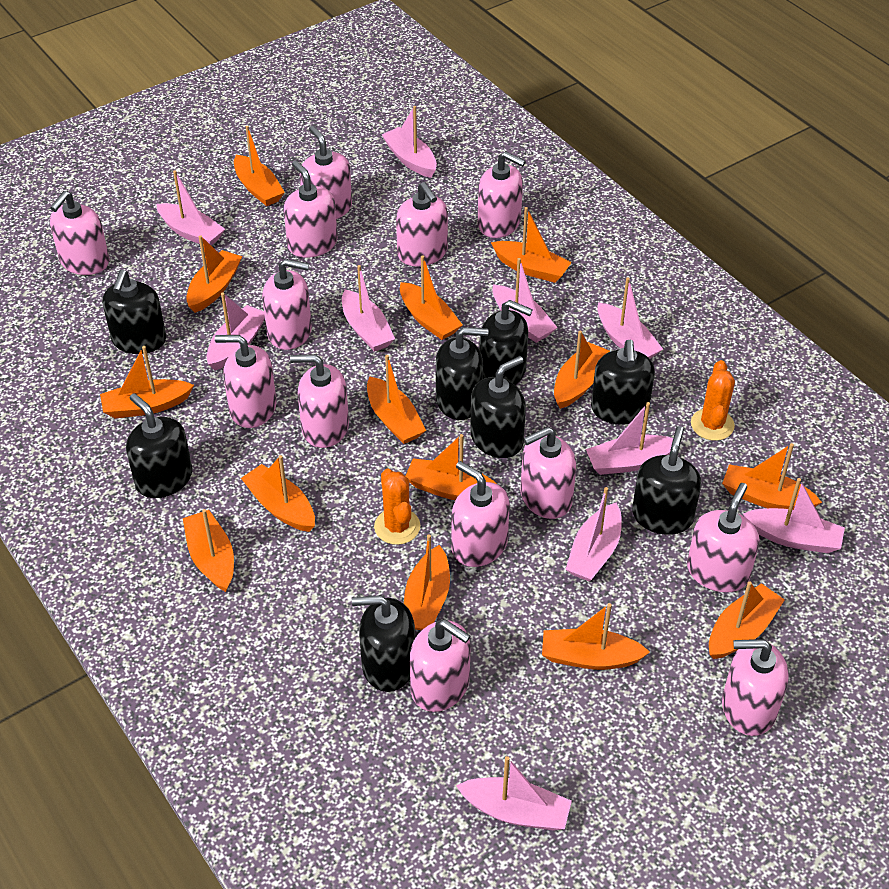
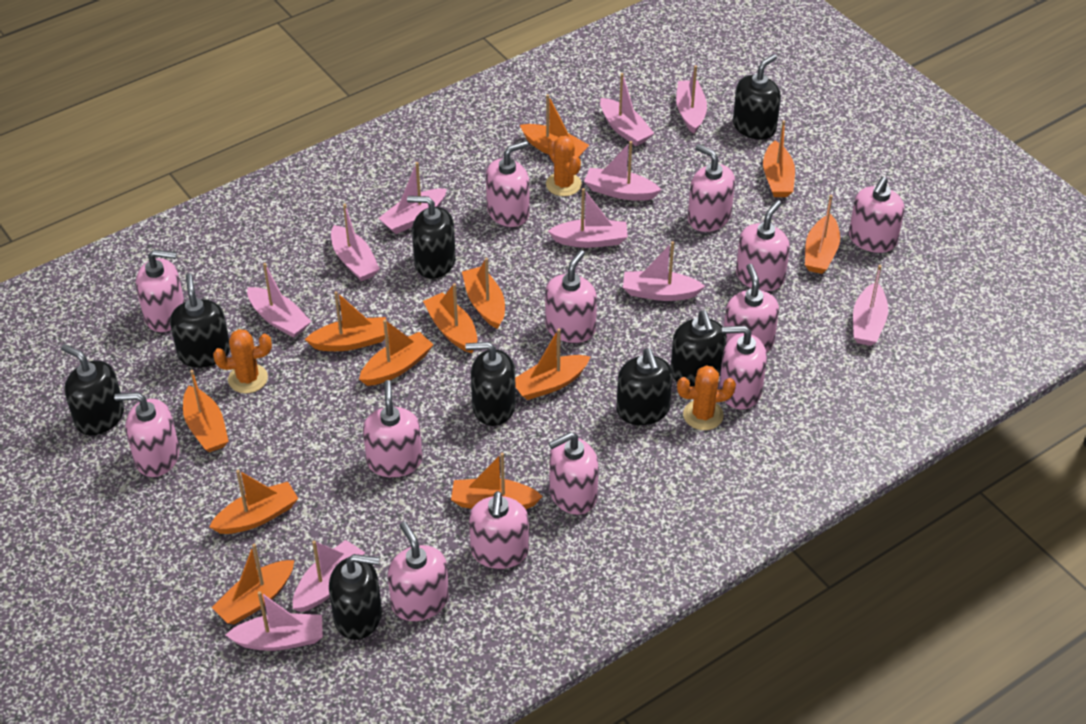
orange boat: 14 -> 12
orange cactus: 2 -> 3
pink boat: 10 -> 11

